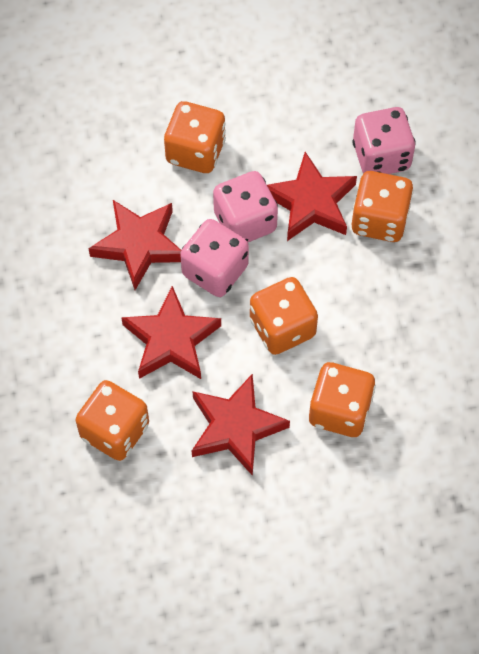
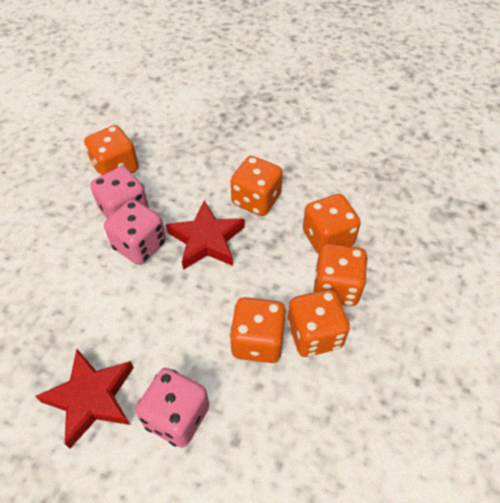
orange dice: 5 -> 6
red star: 4 -> 2

